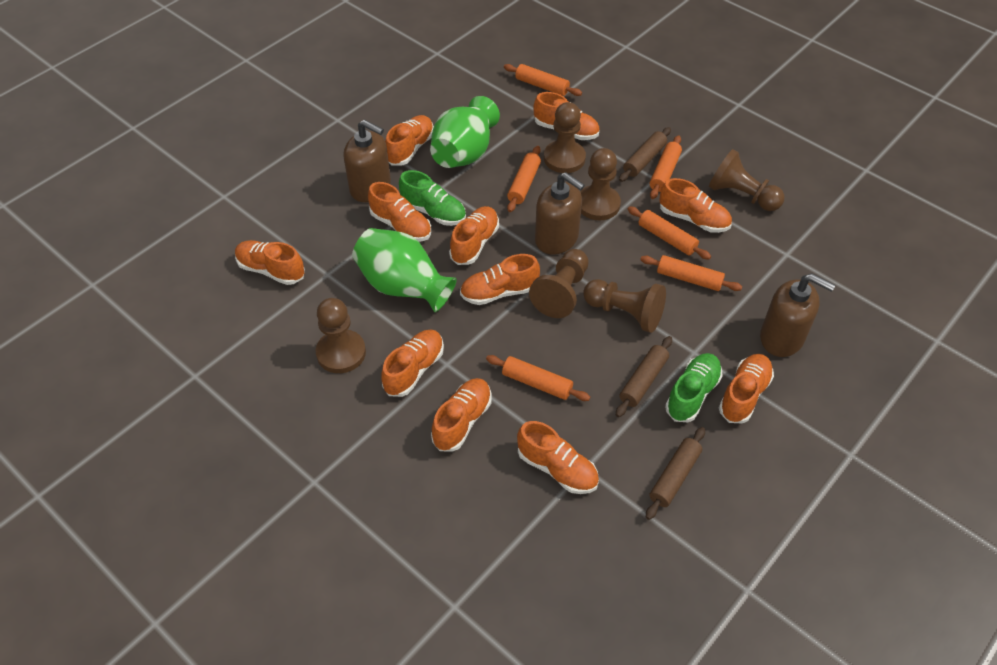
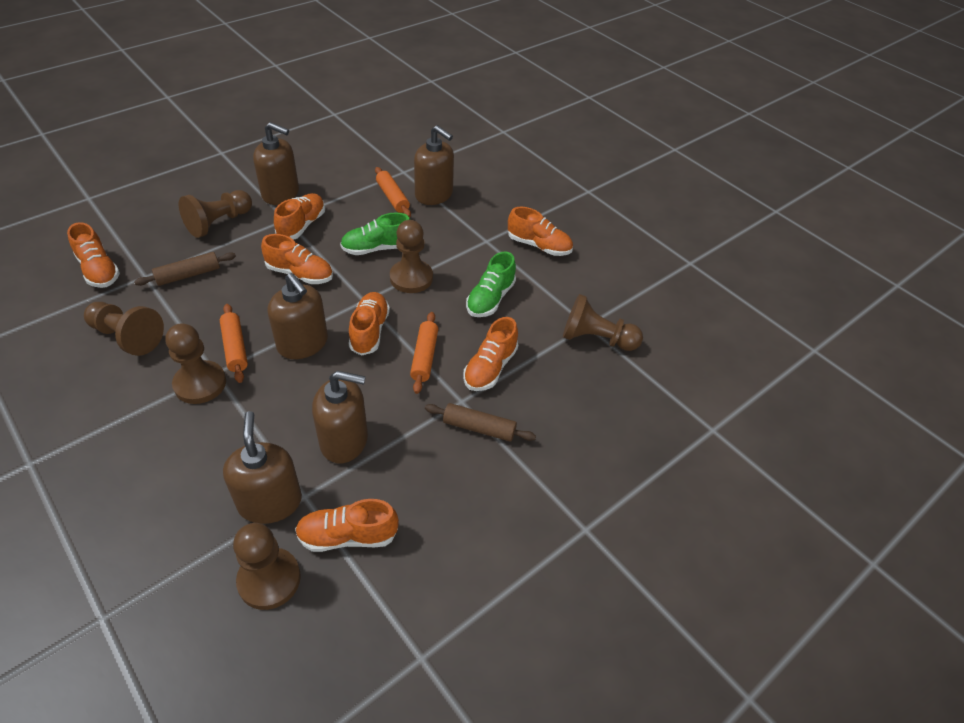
brown rolling pin: 3 -> 2
brown soap dispenser: 3 -> 5
green vase: 2 -> 0
orange rolling pin: 6 -> 3
orange shoe: 11 -> 7

